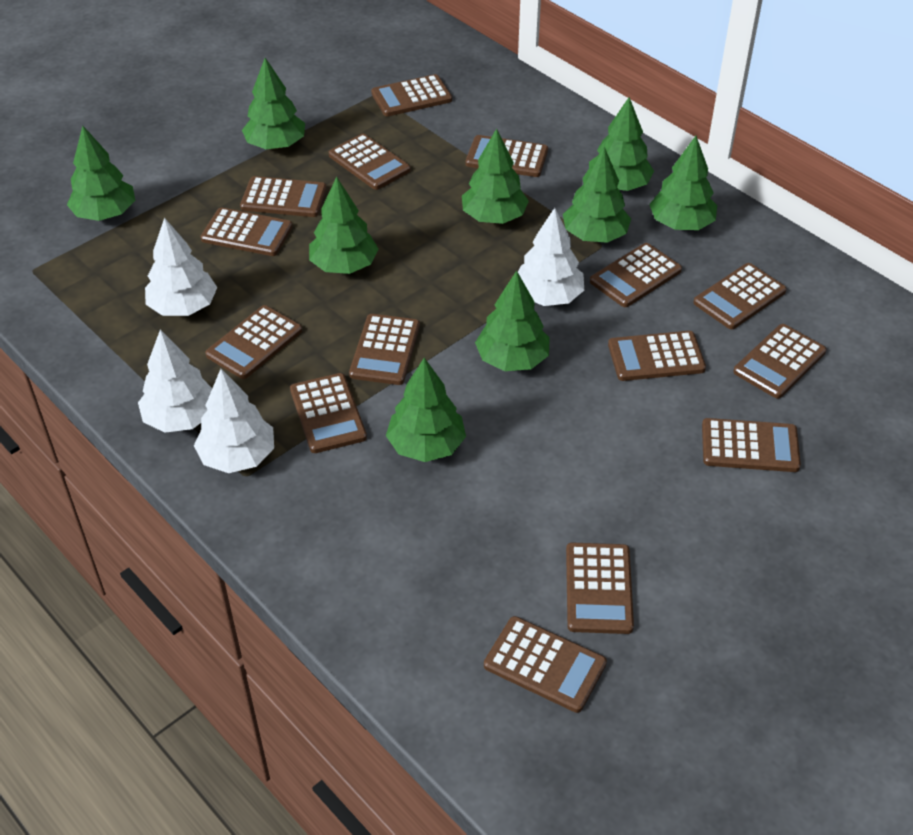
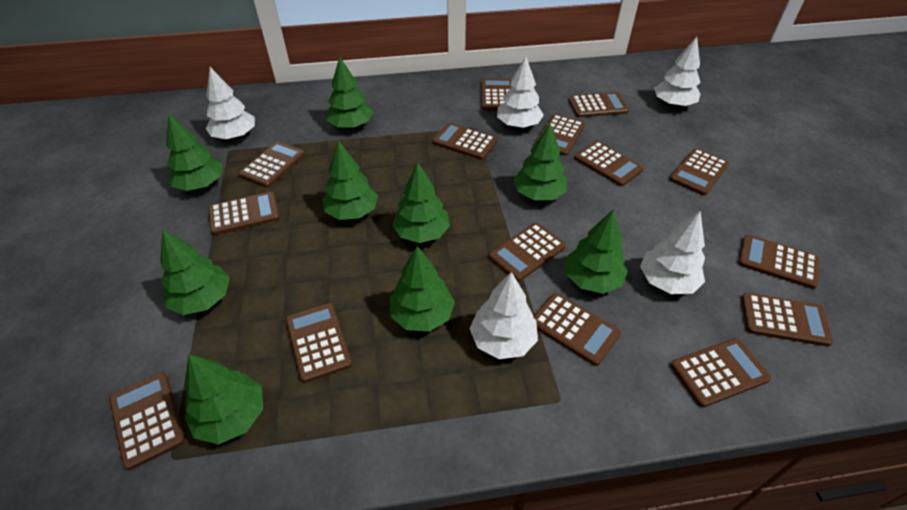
white tree: 4 -> 5

